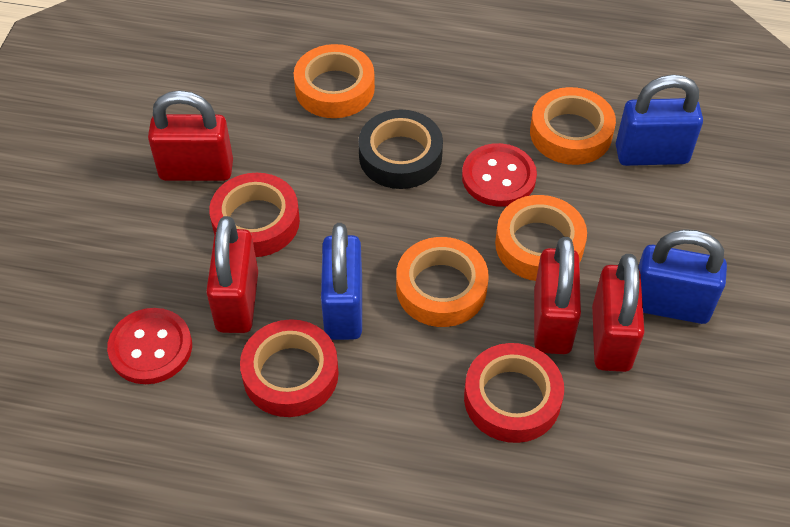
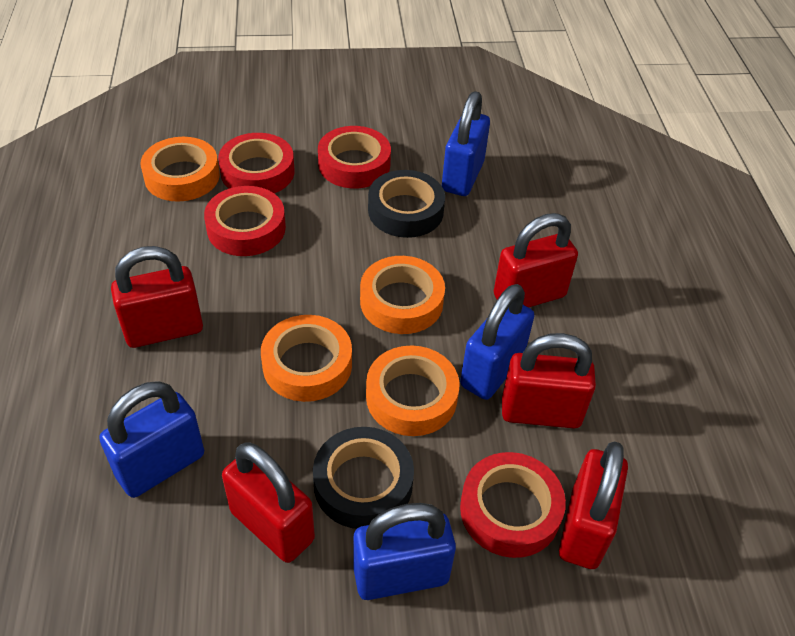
black tape: 1 -> 2
blue padlock: 3 -> 4
red button: 2 -> 0
red padlock: 4 -> 5
red tape: 3 -> 4

